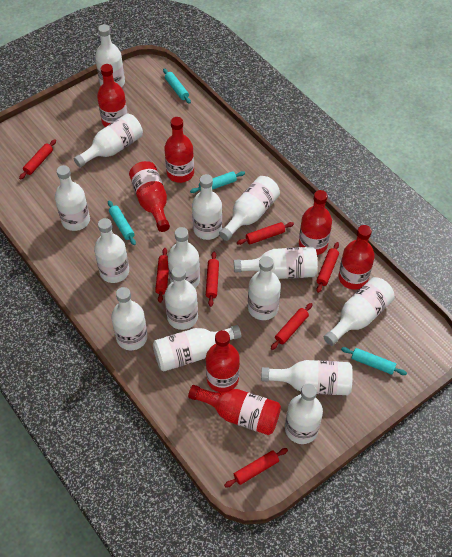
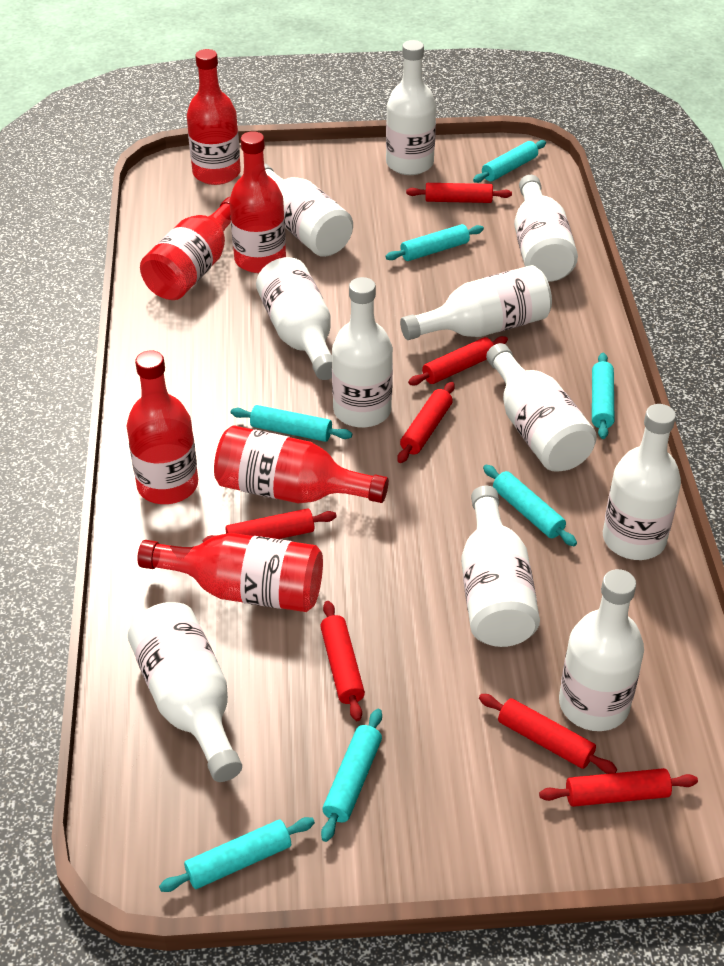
red bottle: 7 -> 6
turquoise rolling pin: 4 -> 7
white bottle: 15 -> 11

